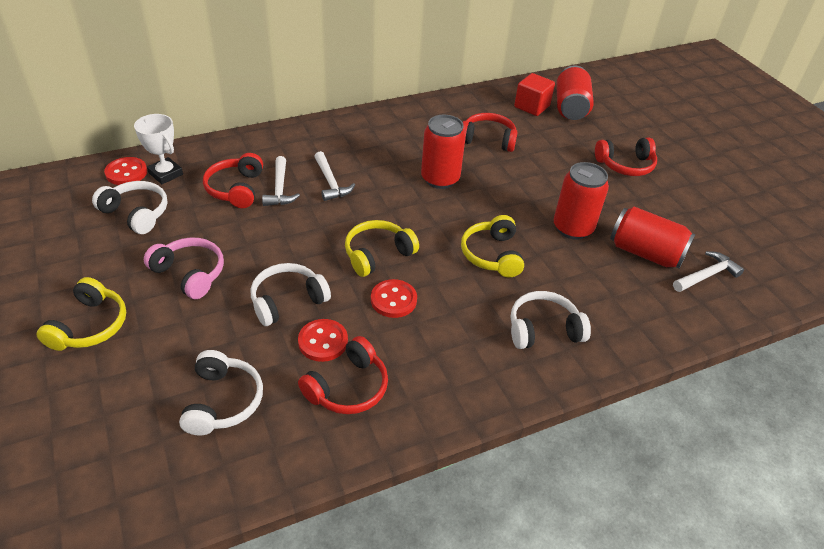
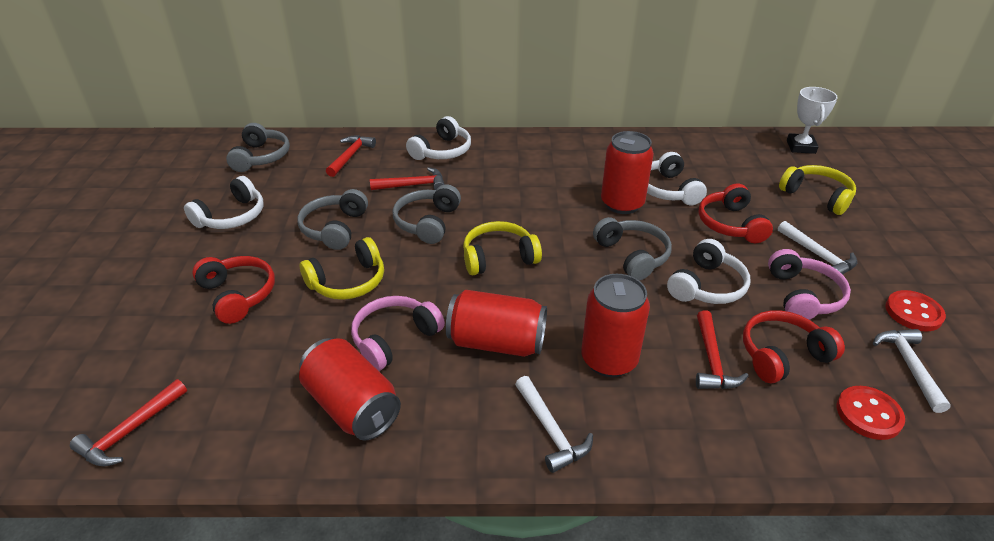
grey headphones: 0 -> 4
pink headphones: 1 -> 2
red button: 3 -> 2
red cube: 1 -> 0
red hammer: 0 -> 4
red headphones: 4 -> 3

